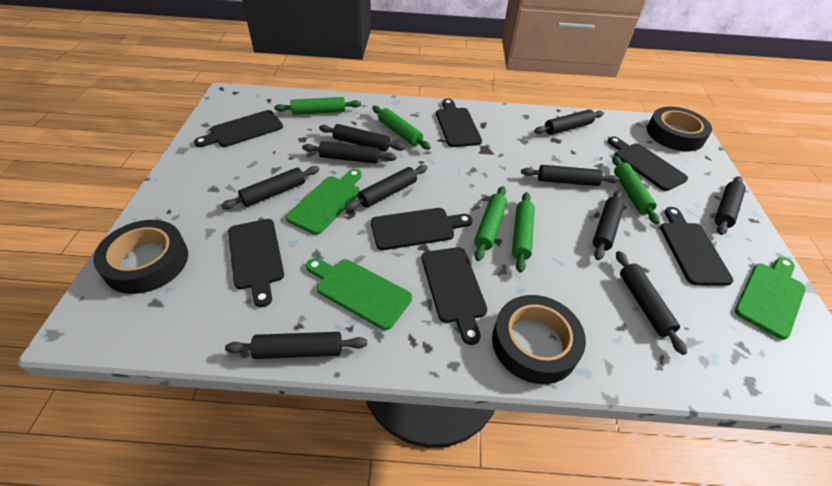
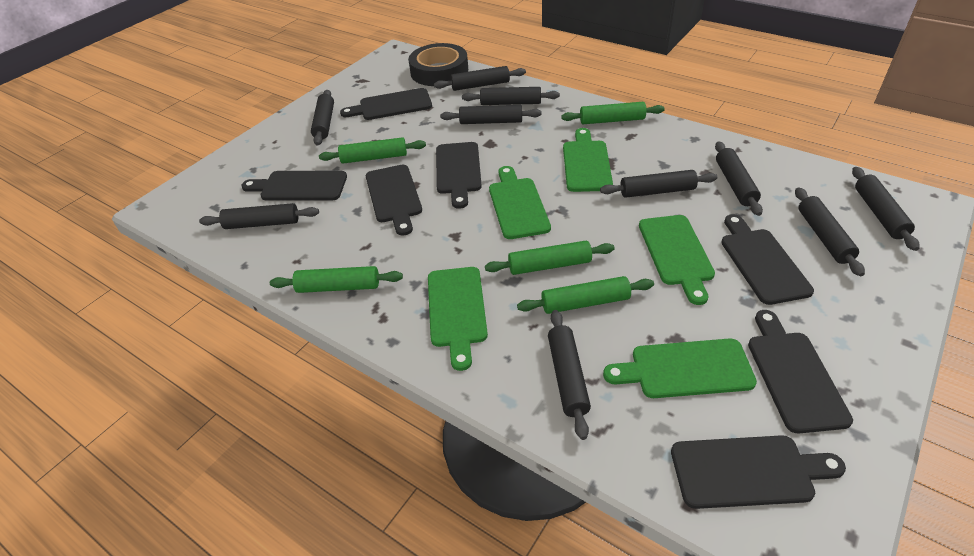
black tape: 3 -> 1
green cutting board: 3 -> 5

